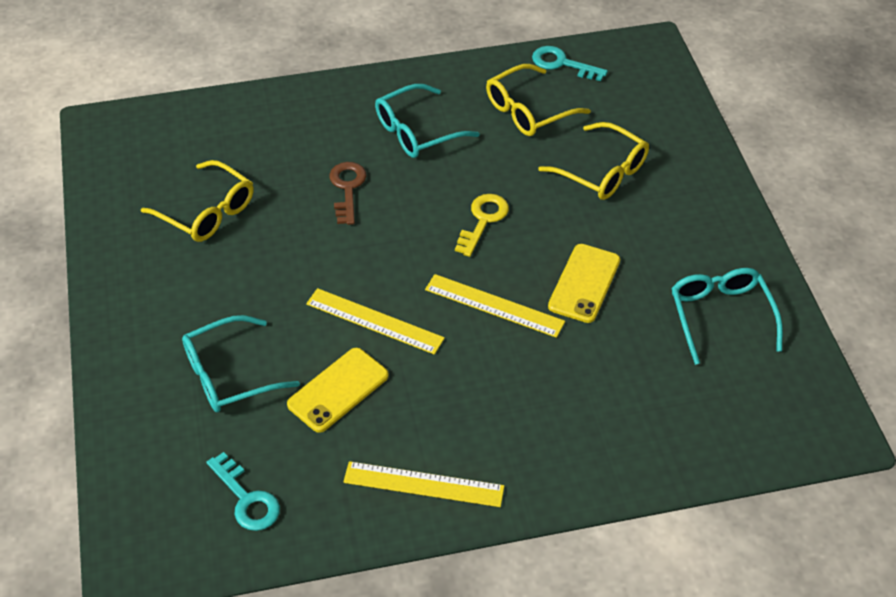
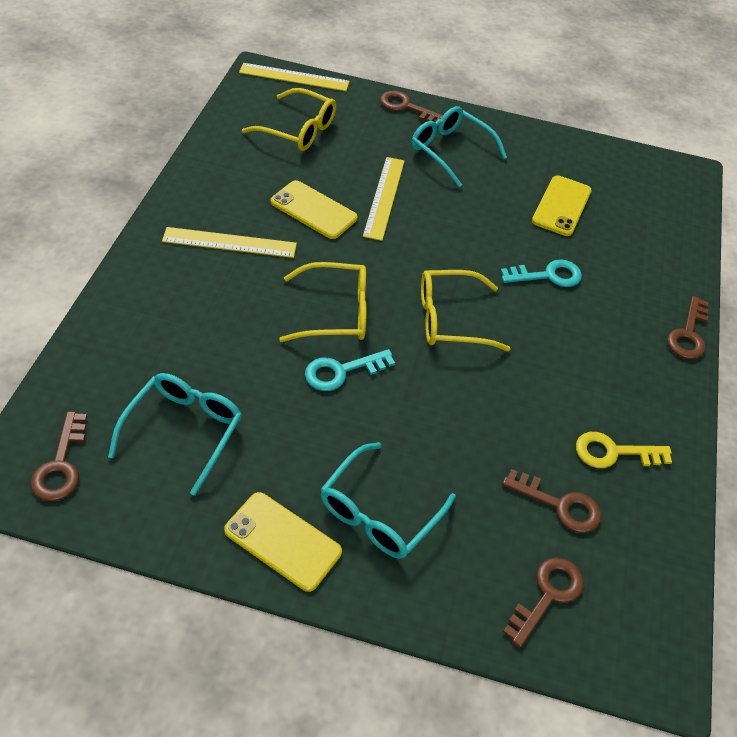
brown key: 1 -> 5
yellow phone: 2 -> 3

